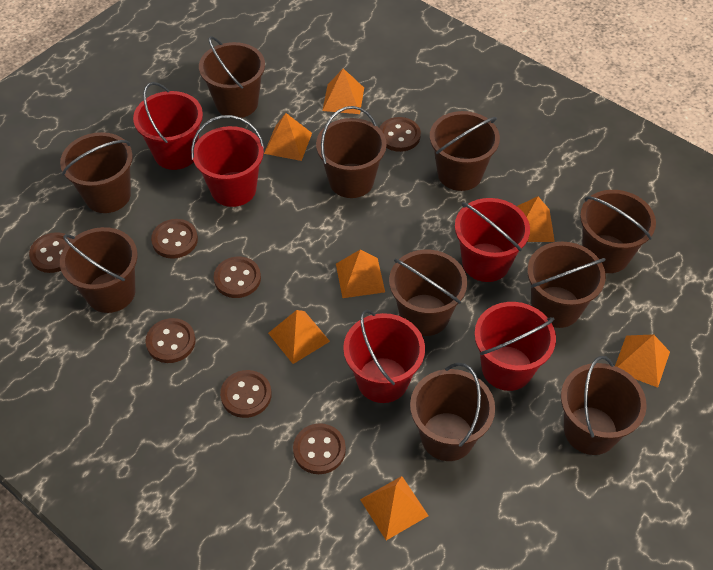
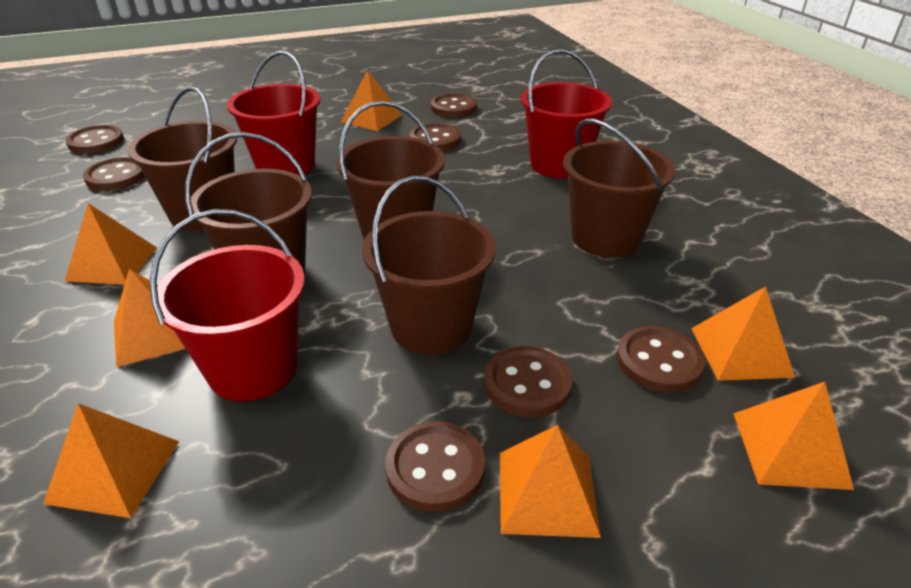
brown bucket: 10 -> 5
red bucket: 5 -> 3

